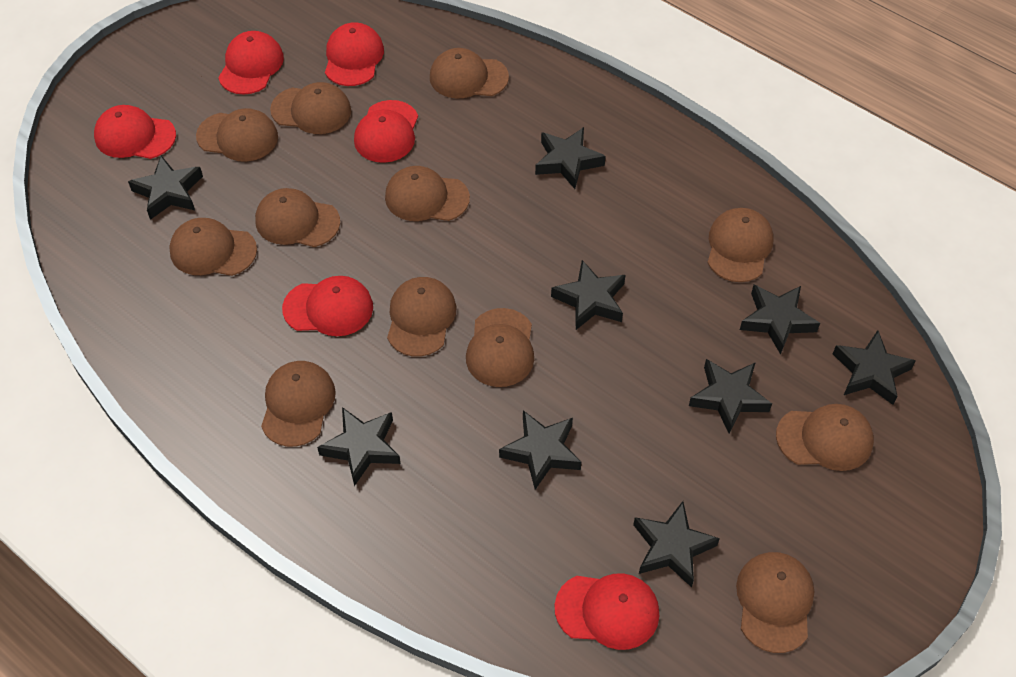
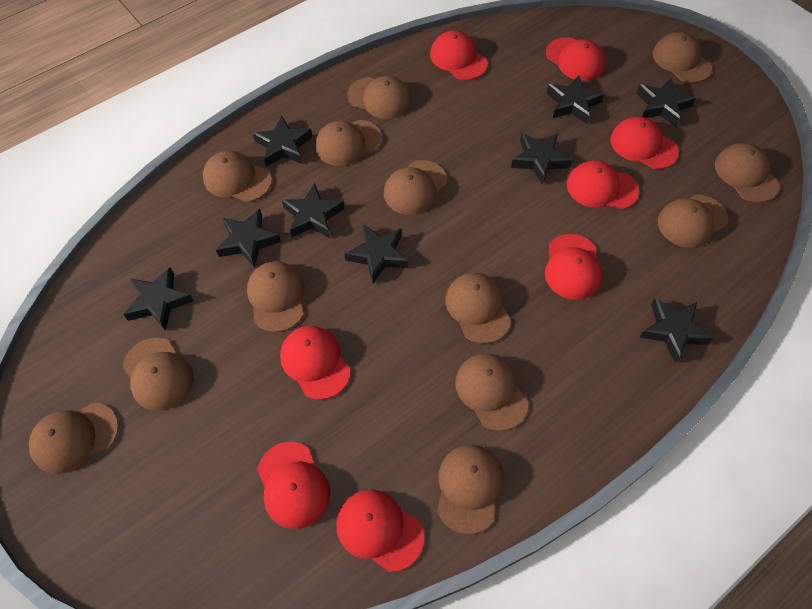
brown cap: 12 -> 13
red cap: 6 -> 8

